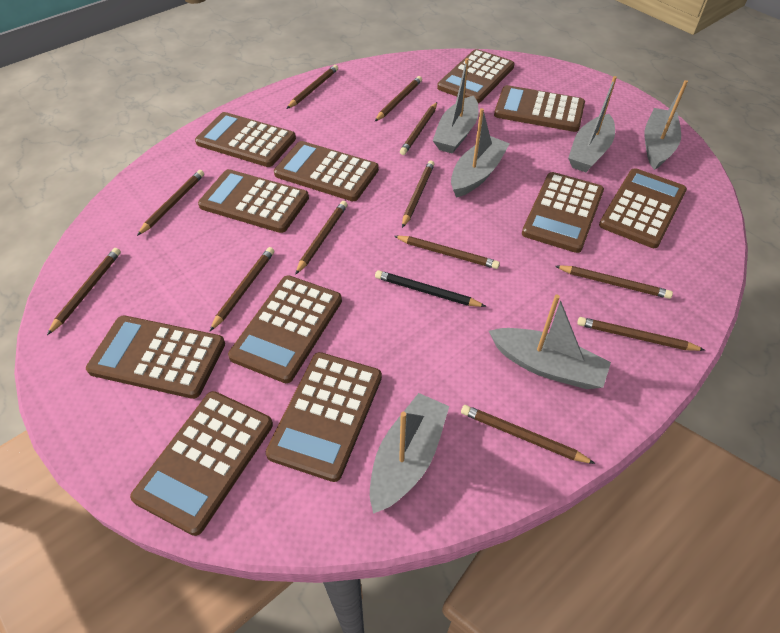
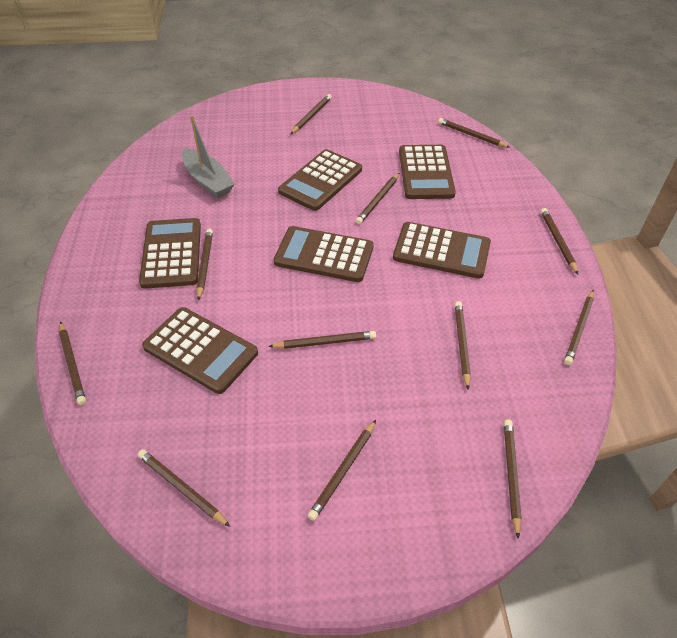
black pencil: 1 -> 0
brown calculator: 11 -> 6
grey boat: 6 -> 1

